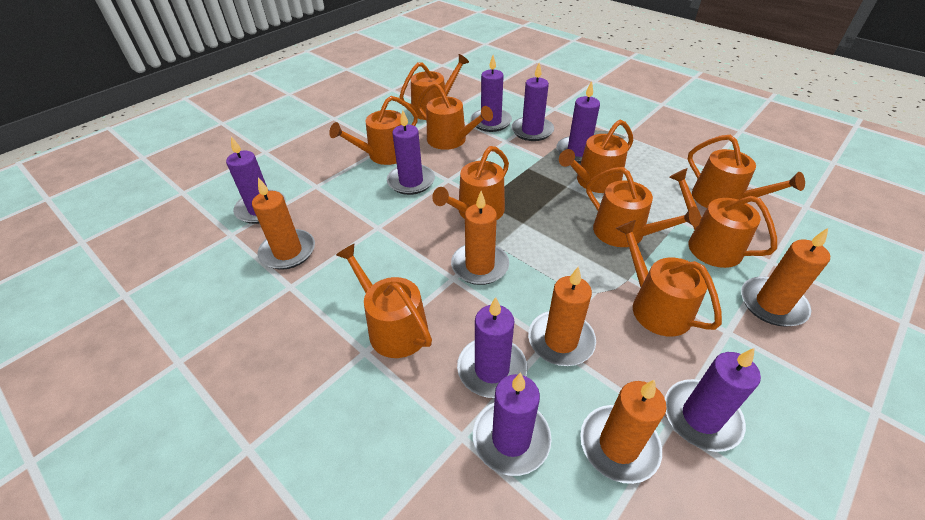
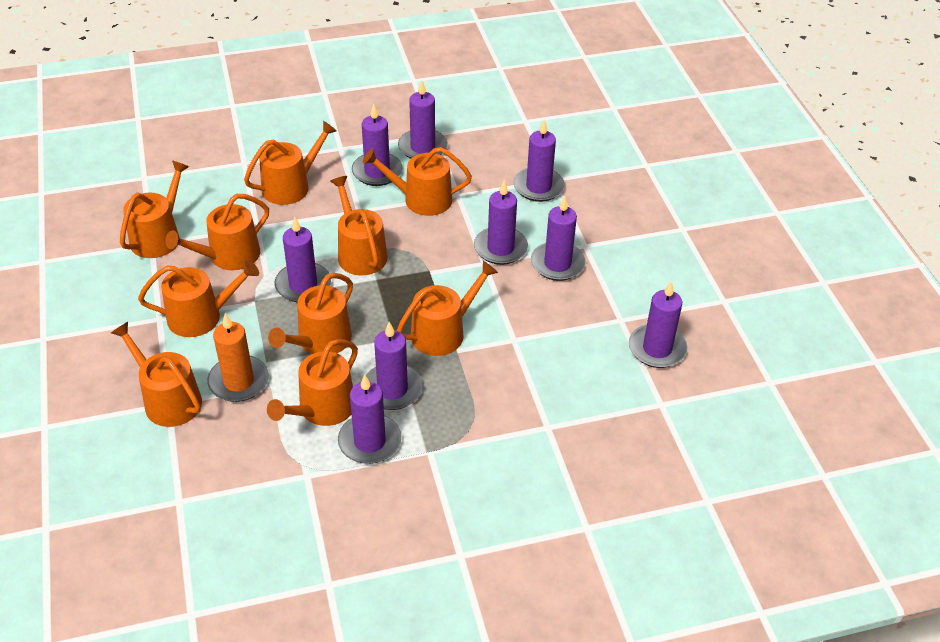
orange candle: 5 -> 1
purple candle: 8 -> 9

